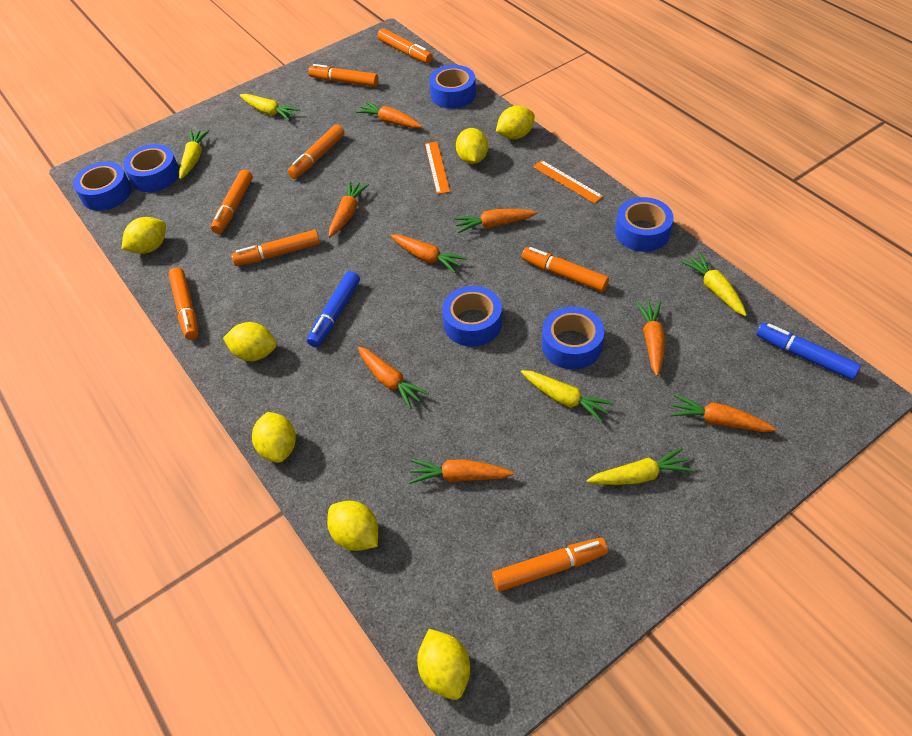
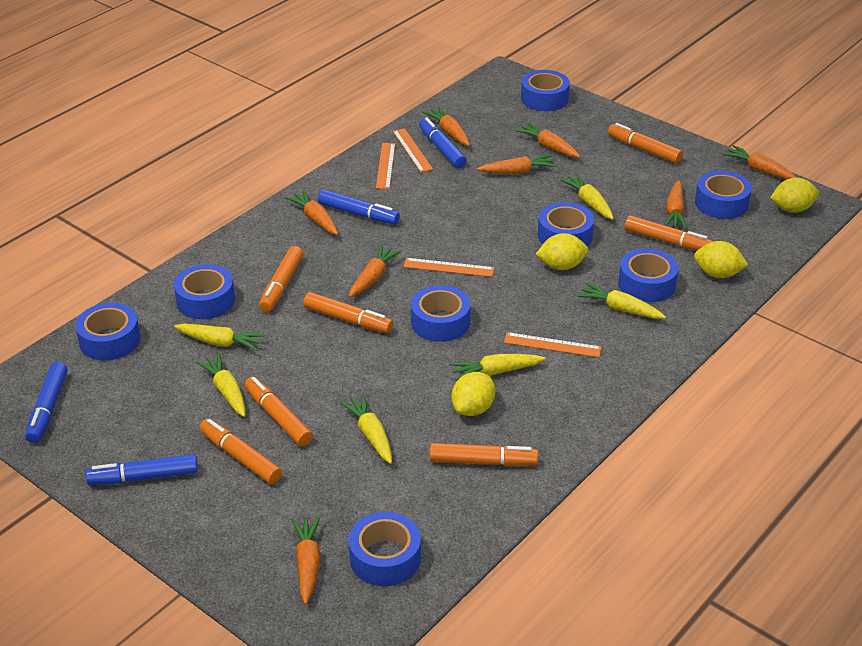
blue marker: 2 -> 4
blue tape: 6 -> 8
orange marker: 8 -> 7
orange ruler: 2 -> 4
yellow carrot: 5 -> 6
yellow lemon: 7 -> 4

